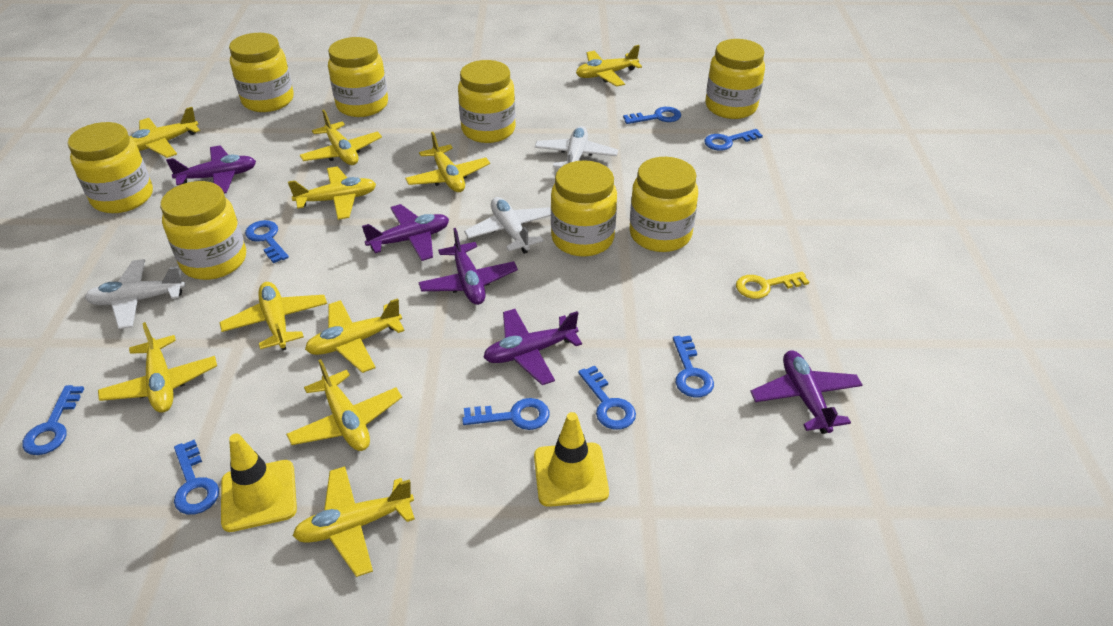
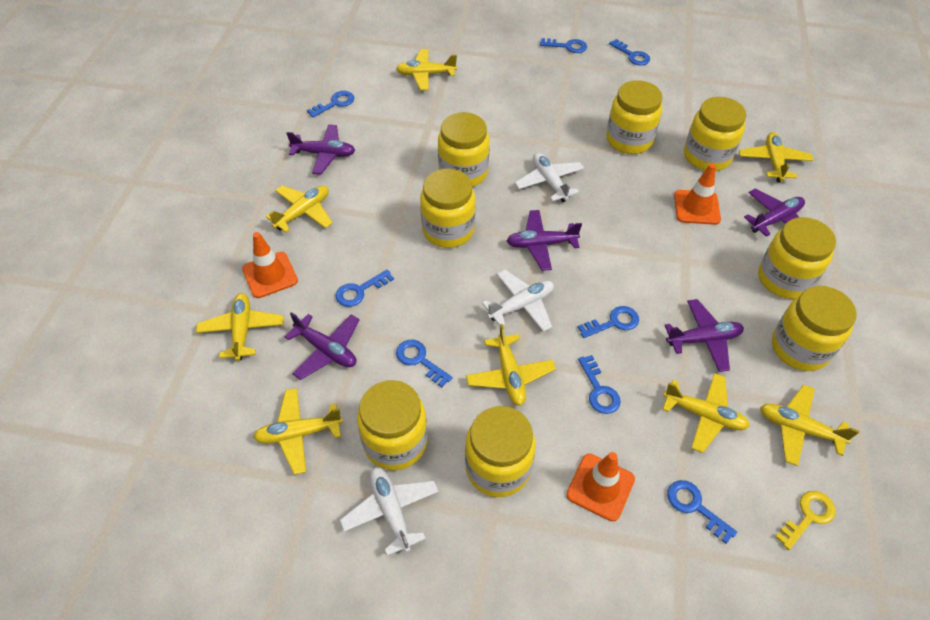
orange traffic cone: 0 -> 3
yellow plane: 10 -> 8
yellow traffic cone: 2 -> 0

